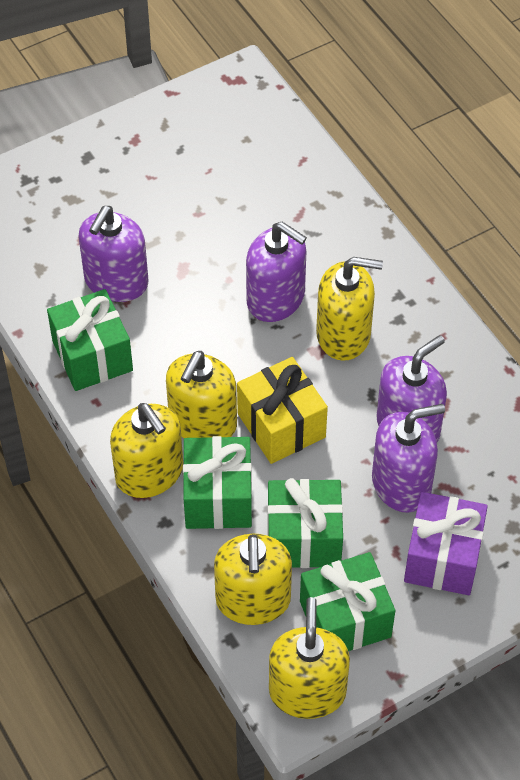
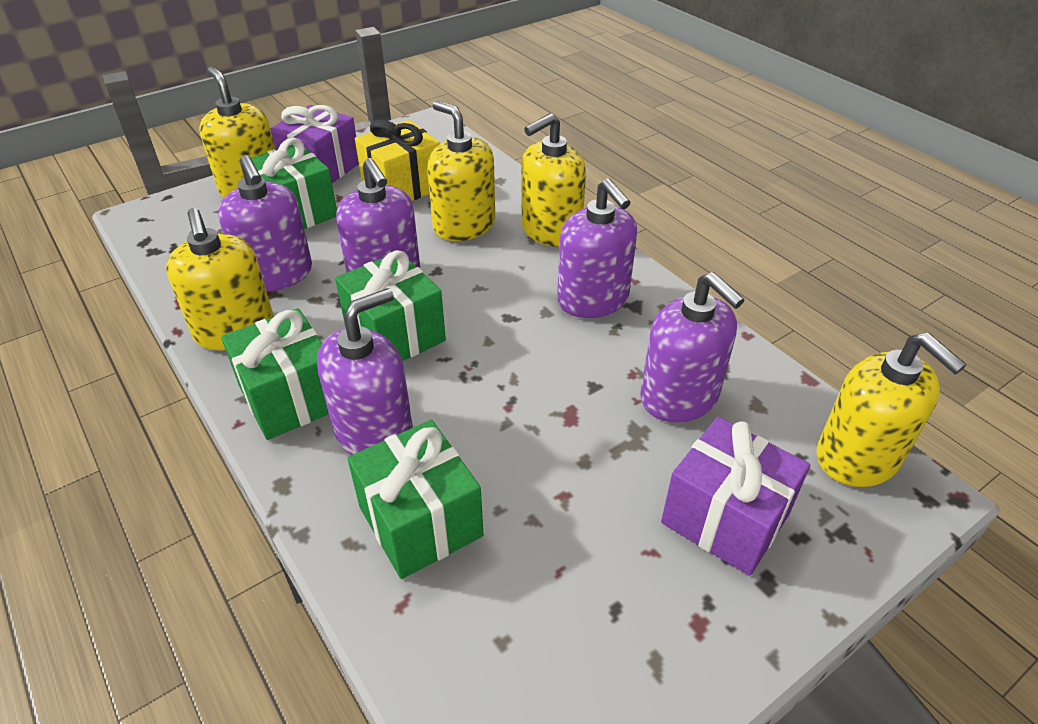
purple gift: 1 -> 2
purple soap dispenser: 4 -> 5

